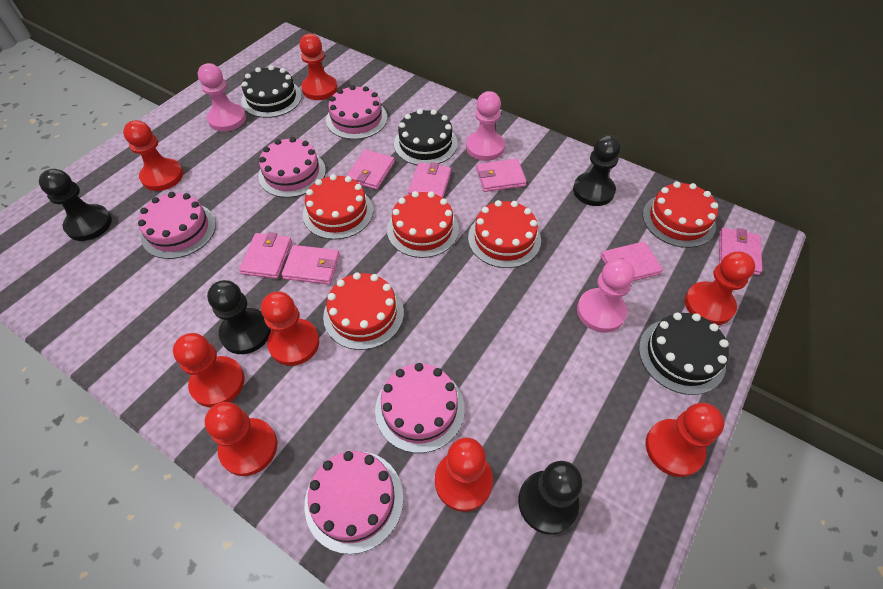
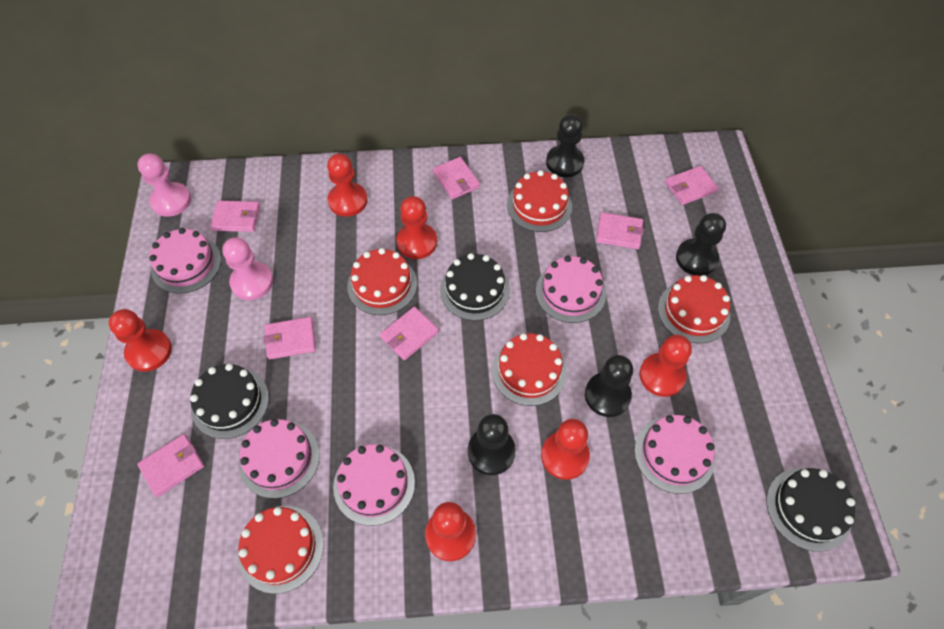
pink pawn: 3 -> 2
red pawn: 8 -> 6

